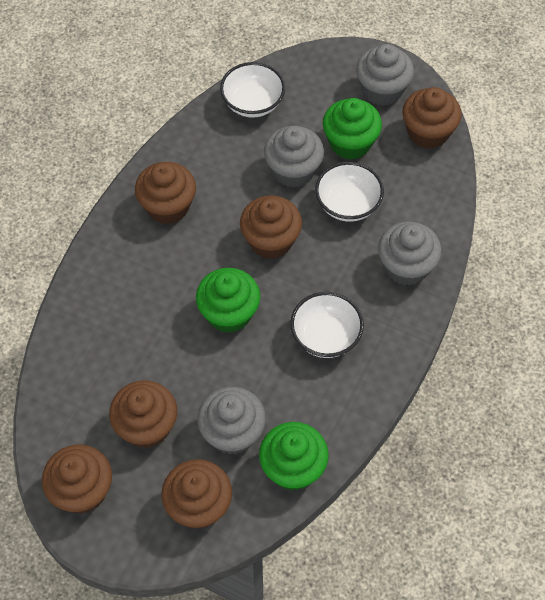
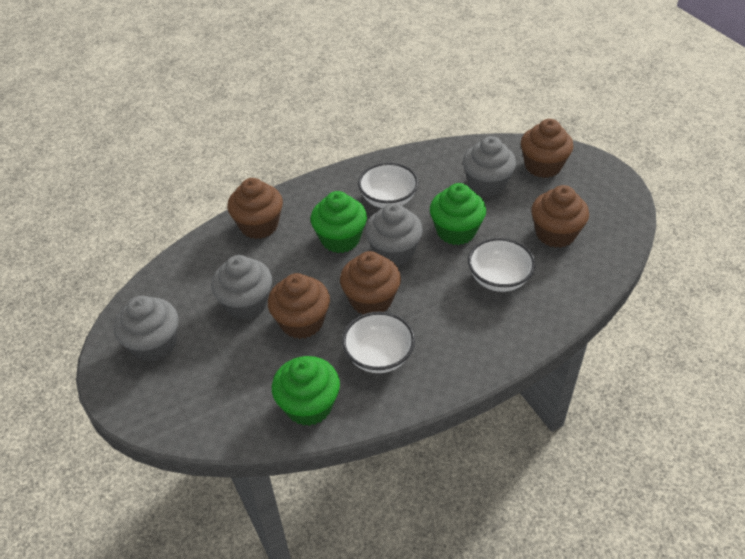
brown cupcake: 6 -> 5

